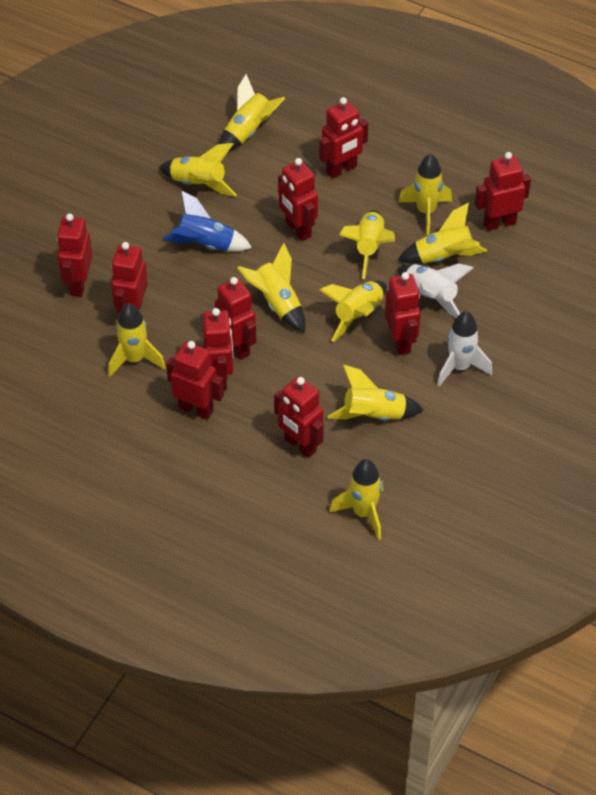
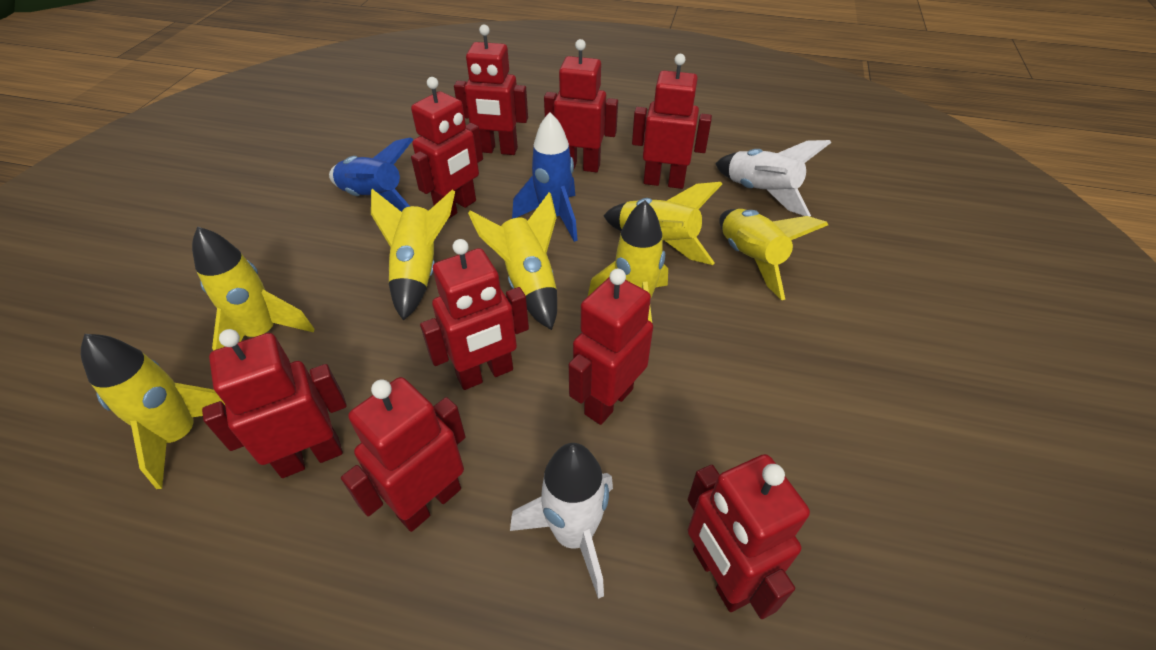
blue rocket: 1 -> 2
red robot: 10 -> 9
yellow rocket: 10 -> 7

